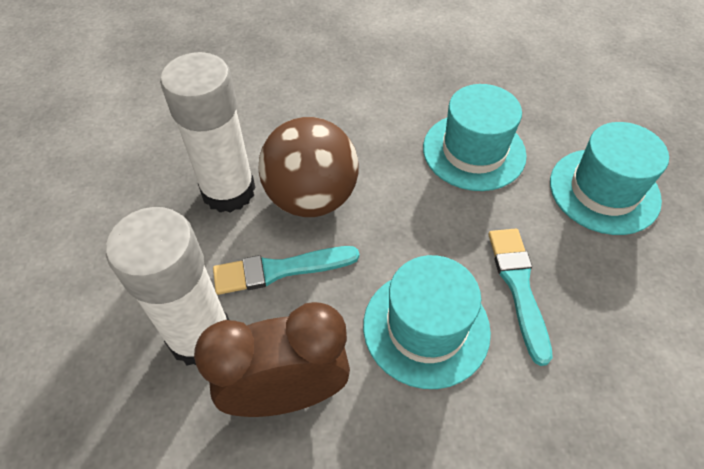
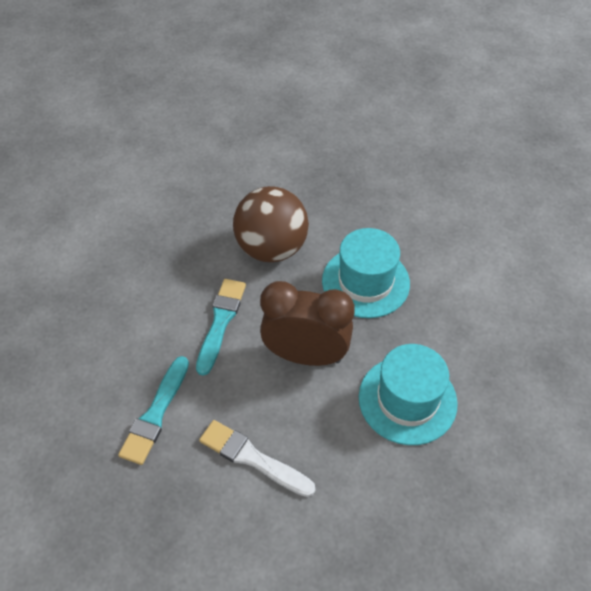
turquoise hat: 3 -> 2
white brush: 0 -> 1
white glue stick: 2 -> 0

